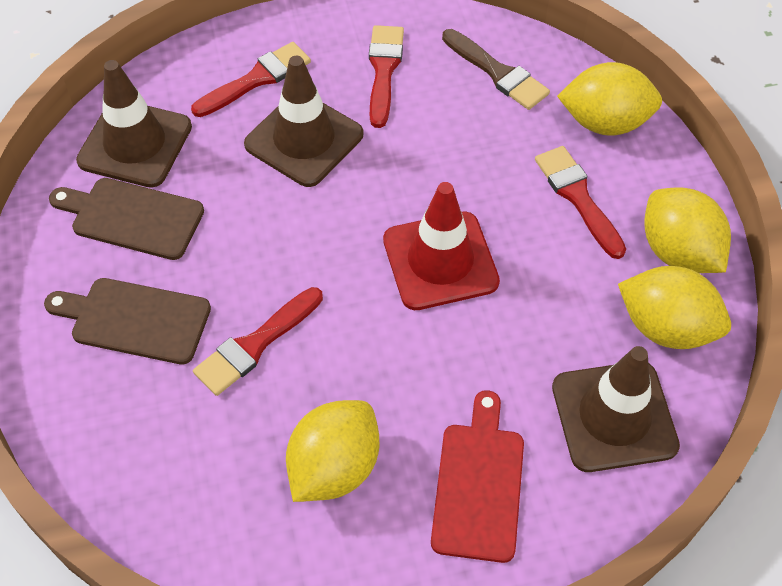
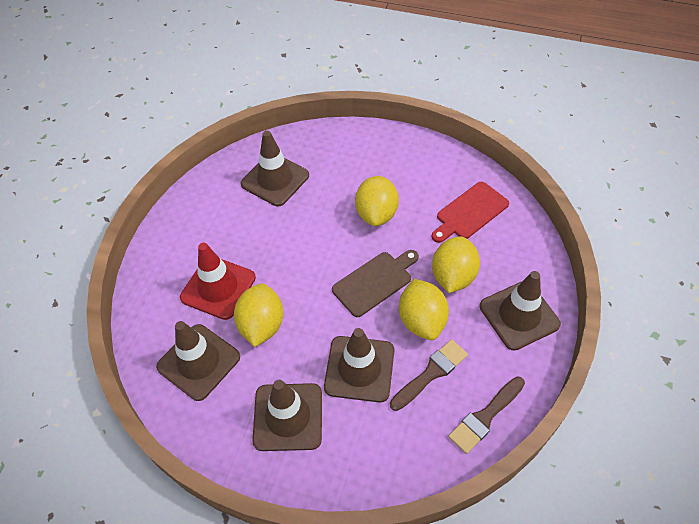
brown brush: 1 -> 2
brown cutting board: 2 -> 1
brown traffic cone: 3 -> 5
red brush: 4 -> 0

